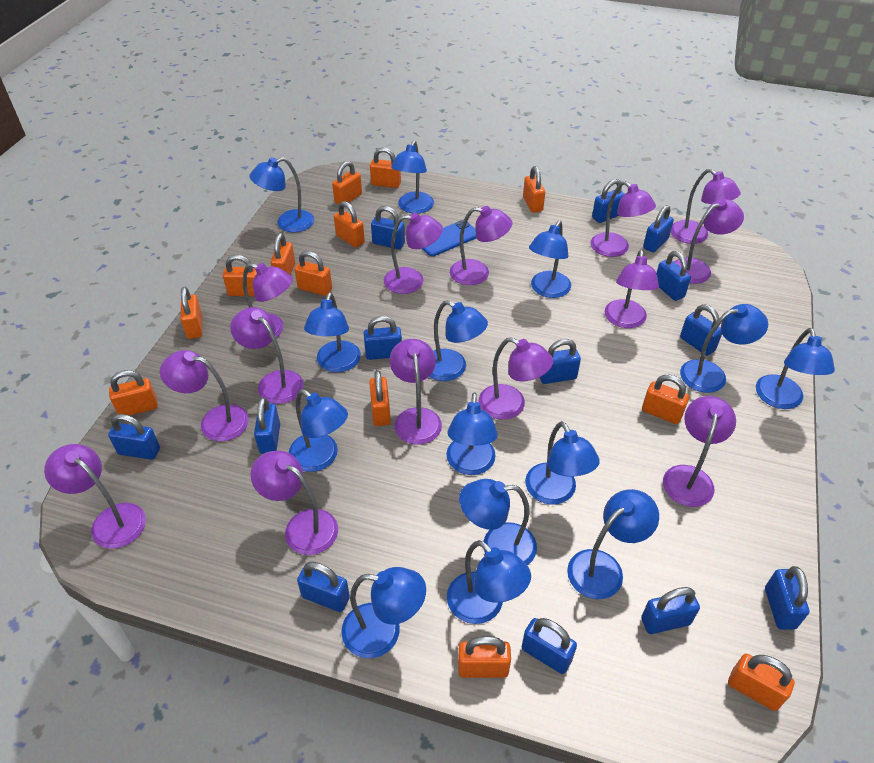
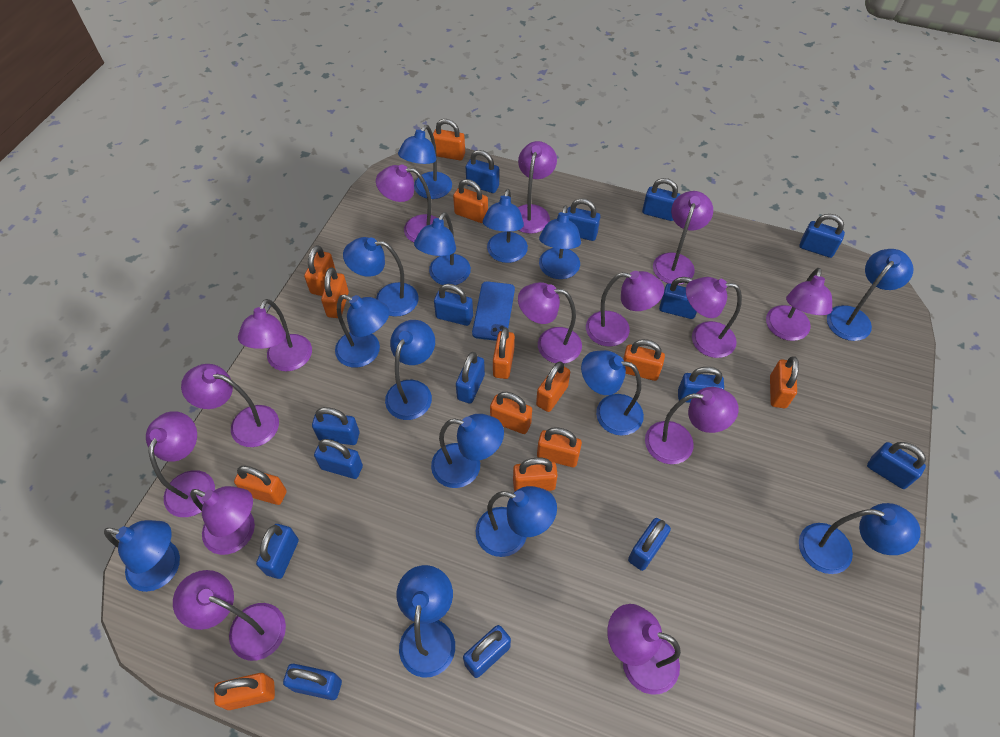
blue padlock: 13 -> 15

